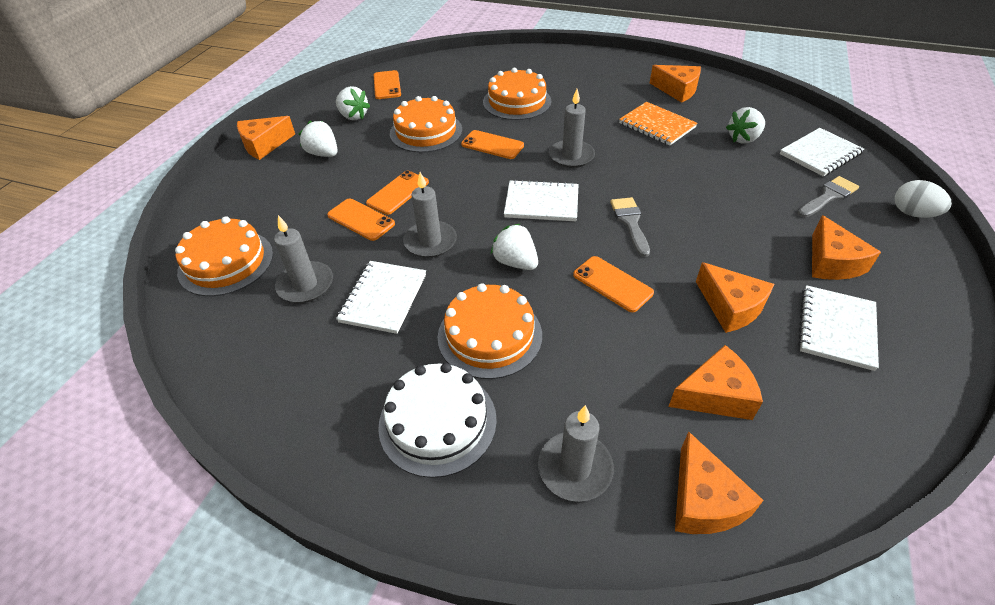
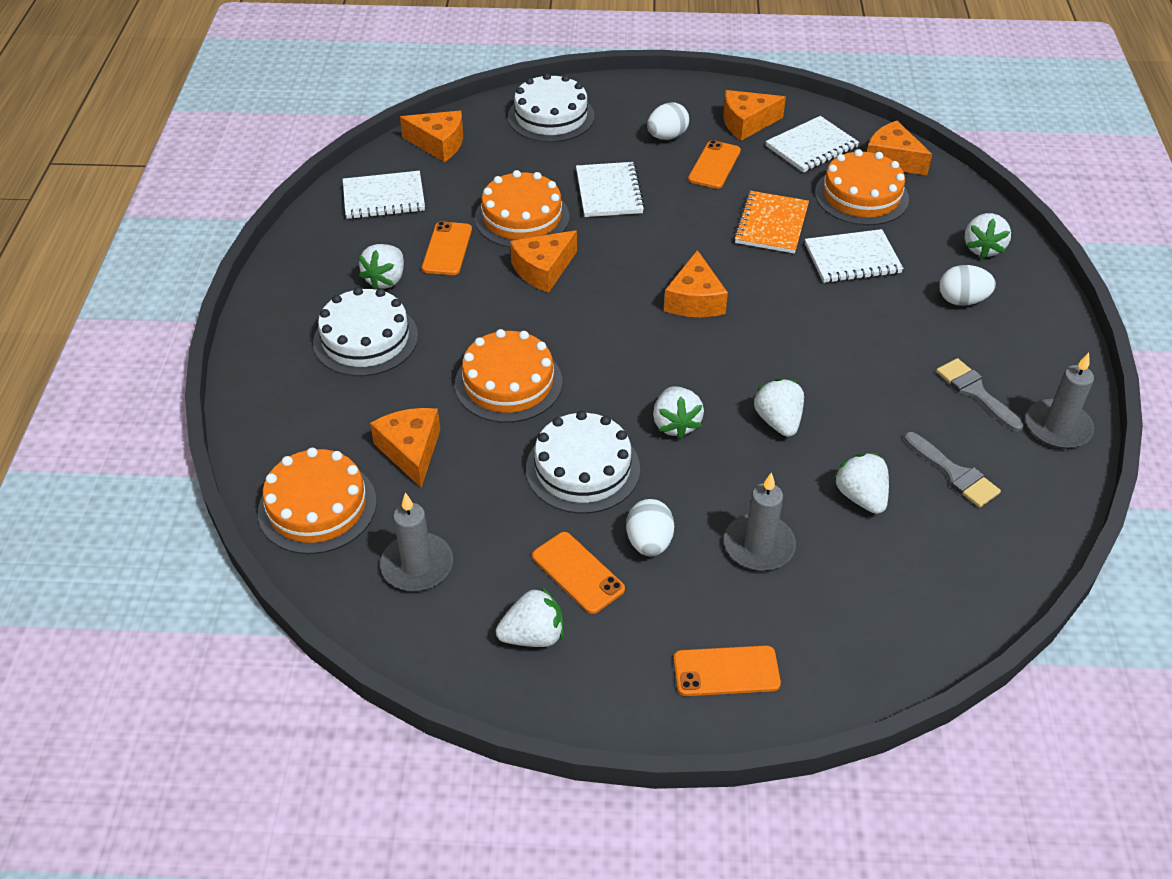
grey candle: 4 -> 3
orange phone: 5 -> 4
white cake: 1 -> 3
white egg: 1 -> 3
white strawberry: 4 -> 6

